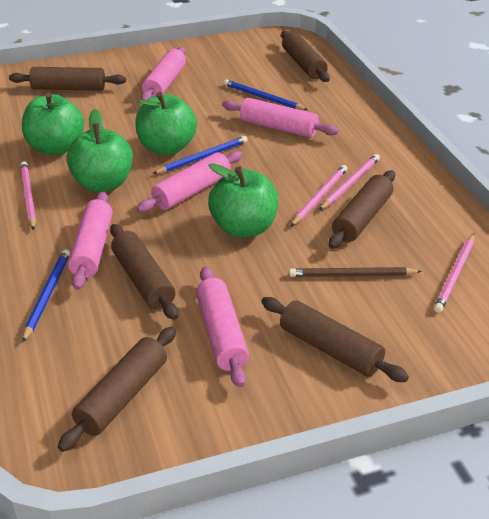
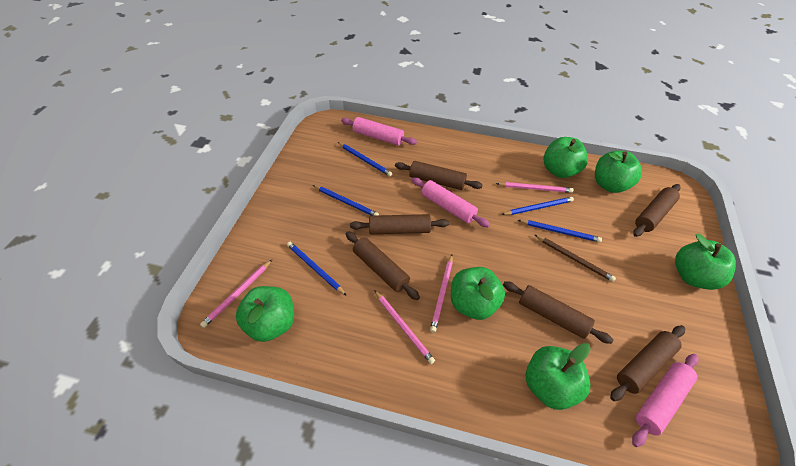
blue pencil: 3 -> 5
green apple: 4 -> 6
pink rolling pin: 5 -> 3

